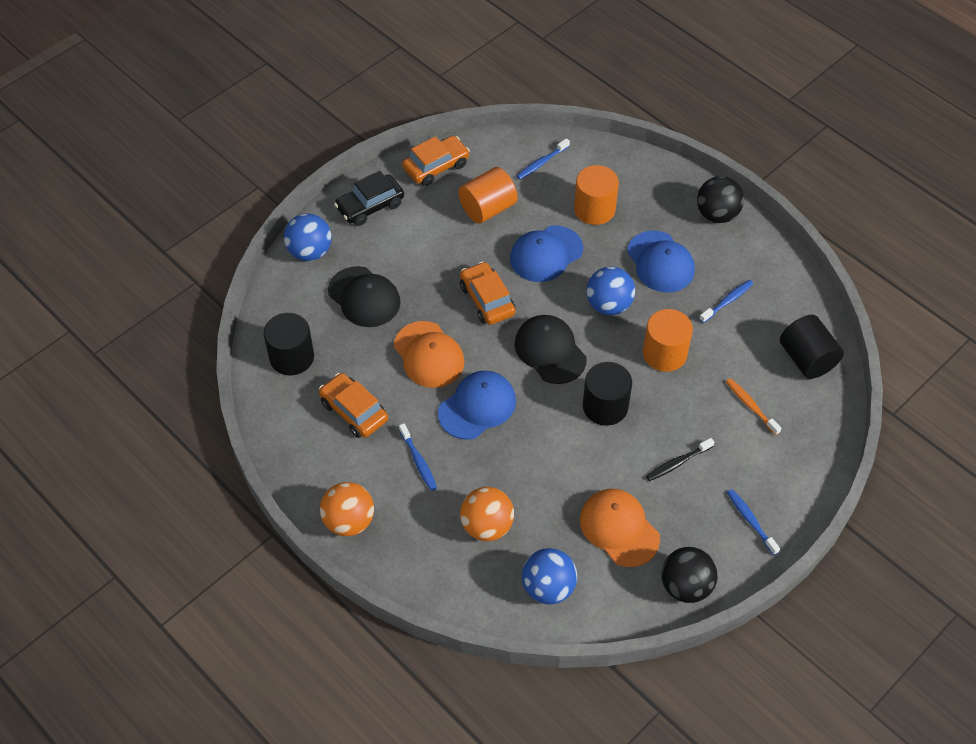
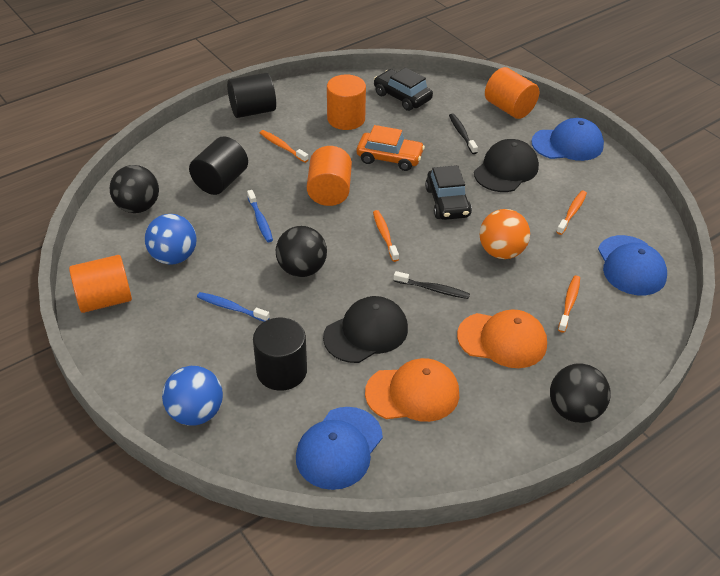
black ball: 2 -> 3
black car: 1 -> 2
black toothbrush: 1 -> 2
blue ball: 3 -> 2
blue toothbrush: 4 -> 2
orange ball: 2 -> 1
orange car: 3 -> 1
orange cylinder: 3 -> 4
orange toothbrush: 1 -> 4

